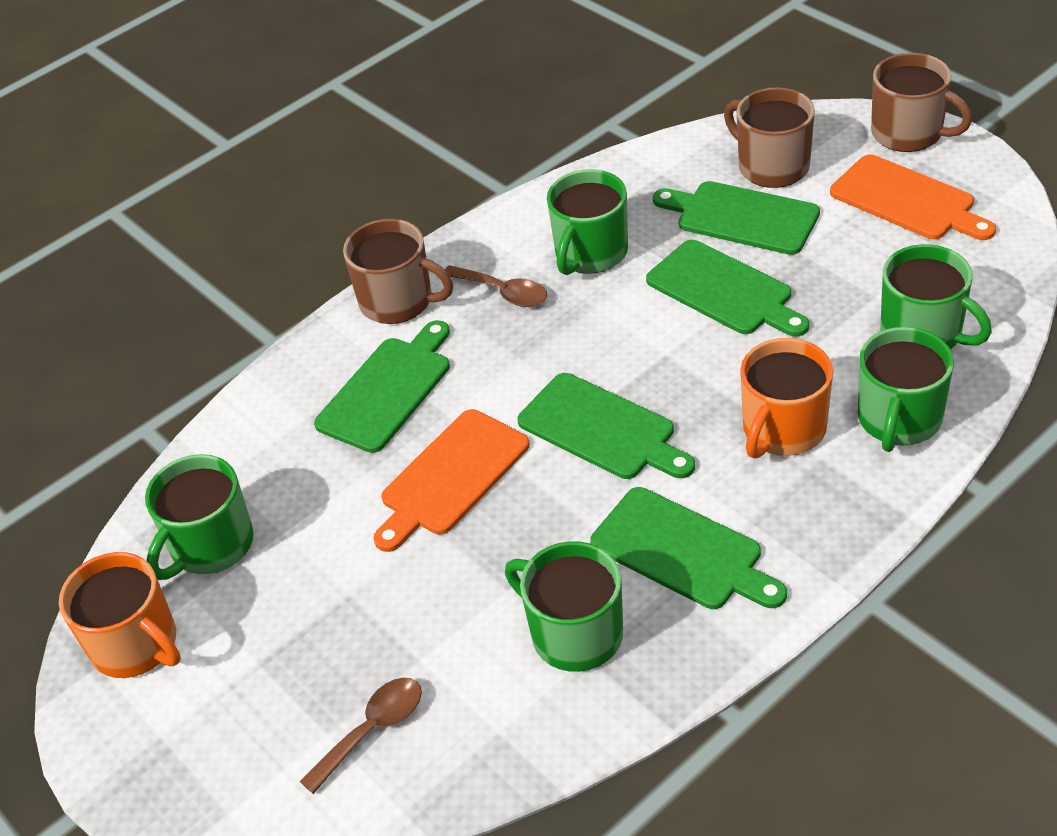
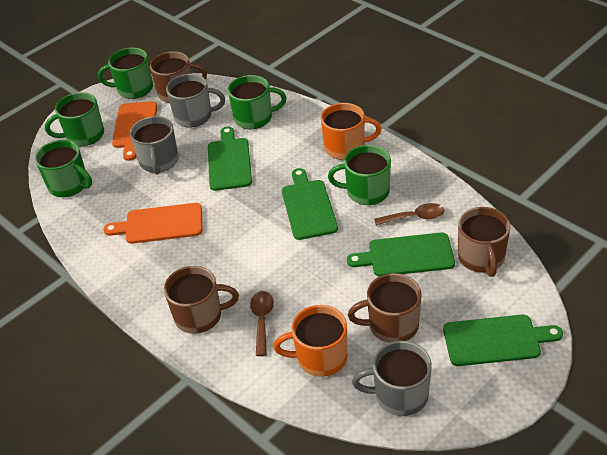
brown mug: 3 -> 4
green cutting board: 5 -> 4
grey mug: 0 -> 3

